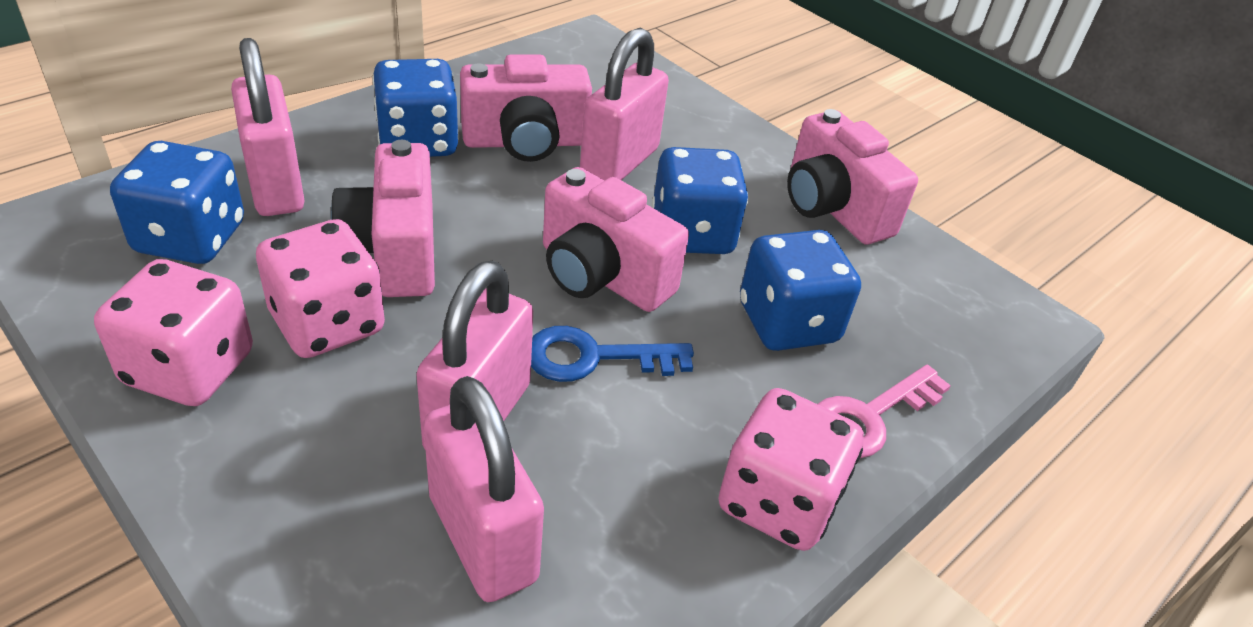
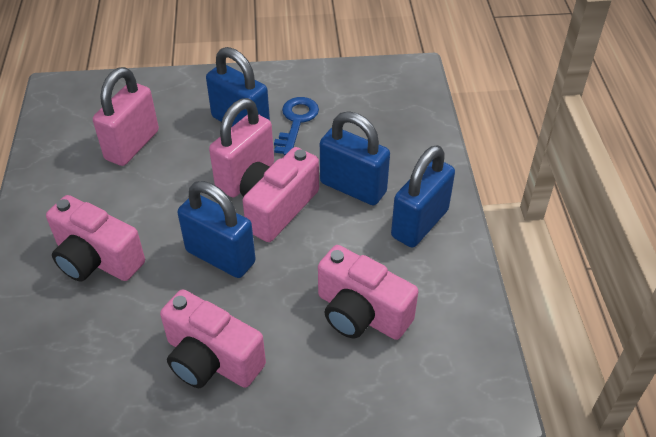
blue dice: 4 -> 0
blue padlock: 0 -> 4
pink dice: 3 -> 0
pink key: 1 -> 0
pink padlock: 4 -> 2

